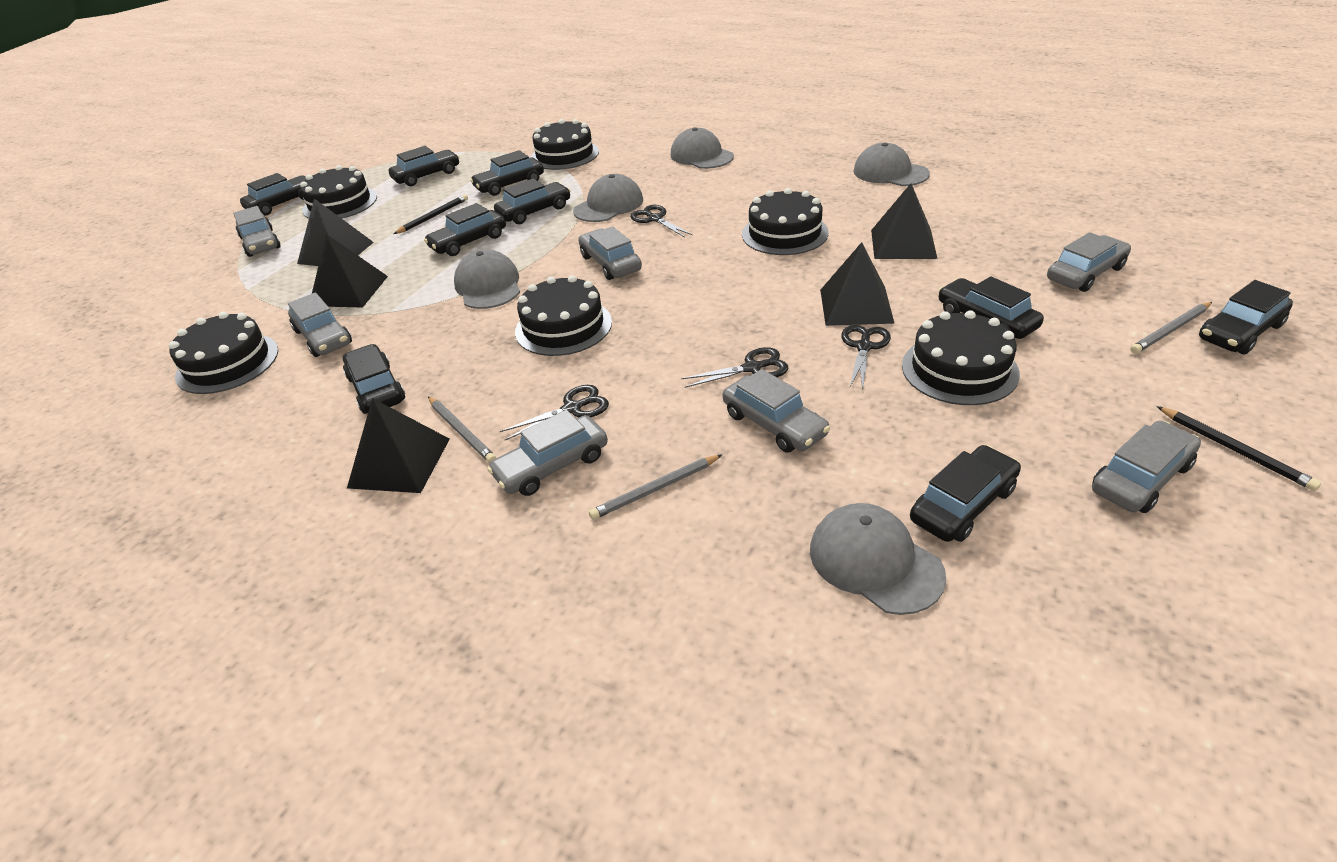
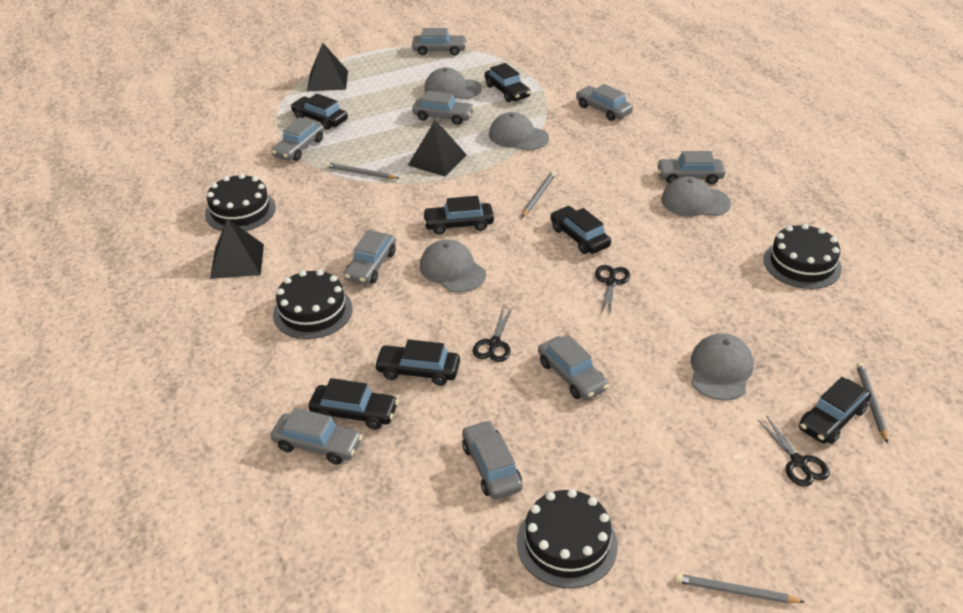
black cake: 6 -> 4
black car: 9 -> 7
black pencil: 2 -> 0
black pyramid: 5 -> 3
black scissors: 4 -> 3
grey car: 7 -> 9
grey pencil: 3 -> 4

